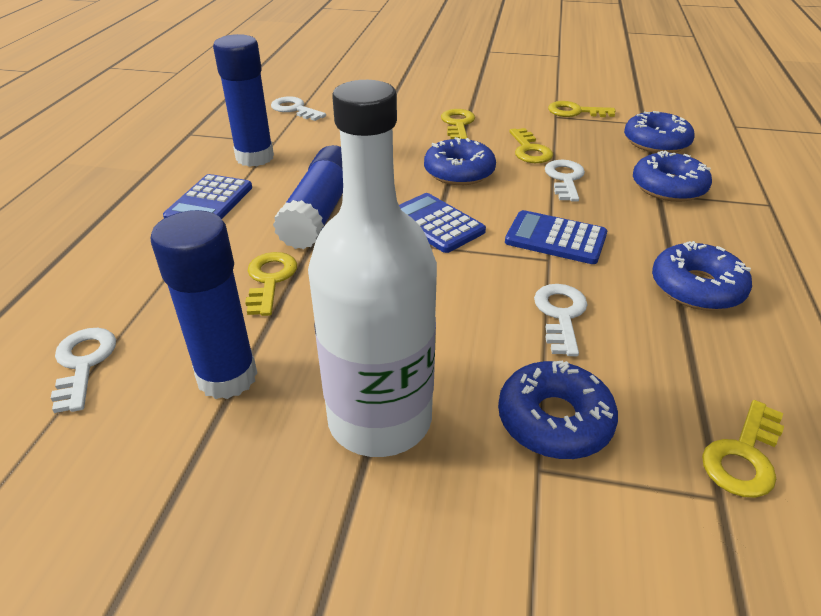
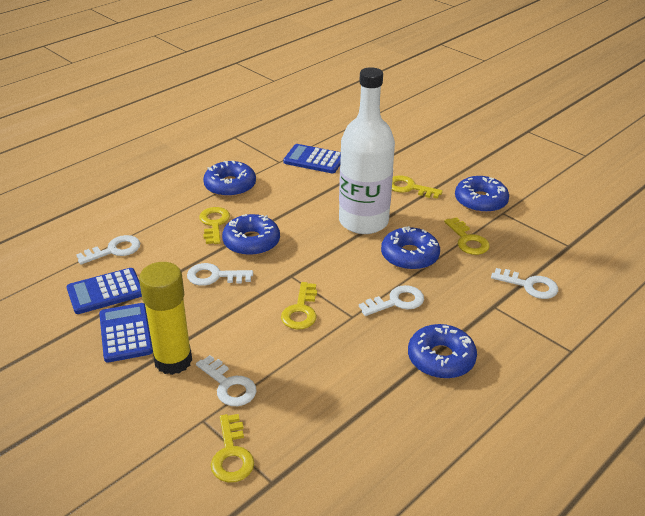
blue glue stick: 3 -> 0
white key: 4 -> 5
yellow glue stick: 0 -> 1

